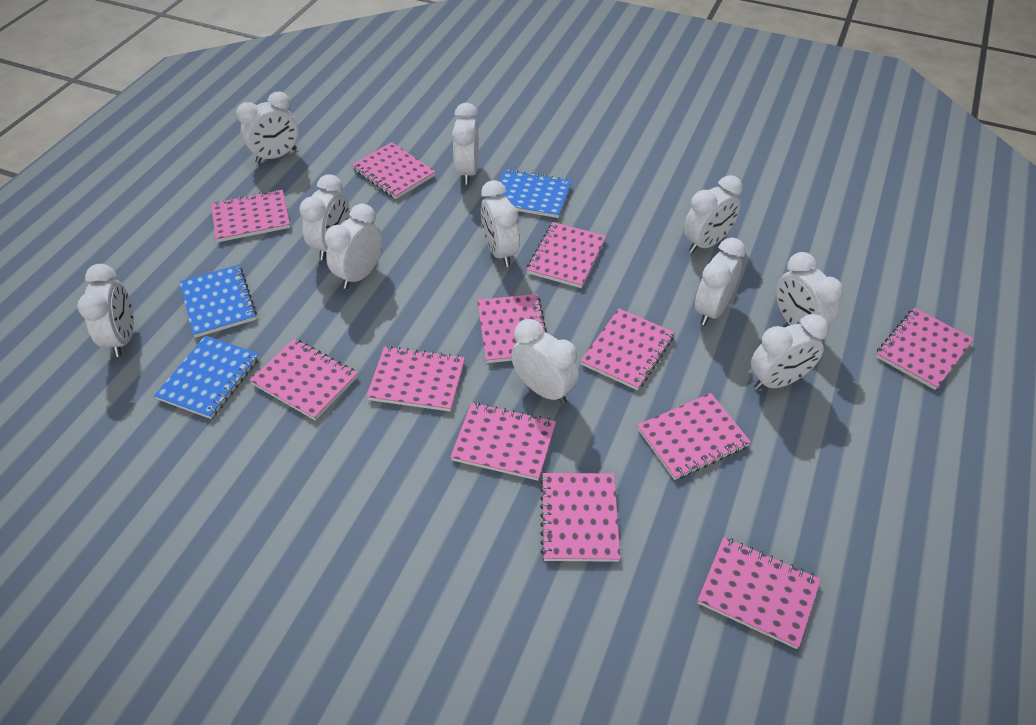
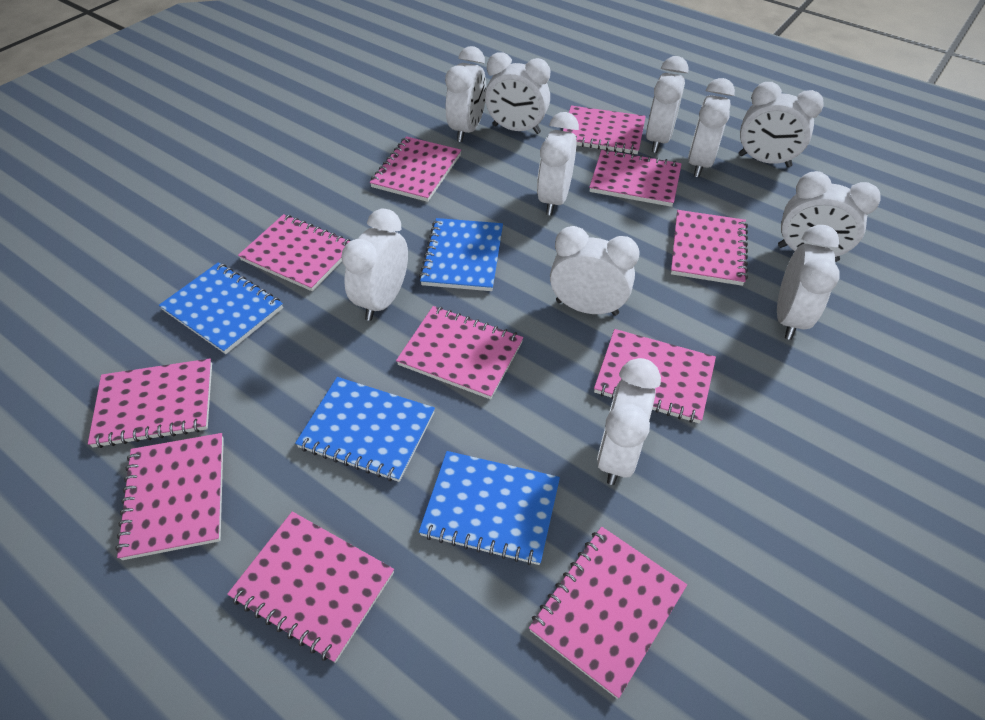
blue notebook: 3 -> 4
pink notebook: 12 -> 11

